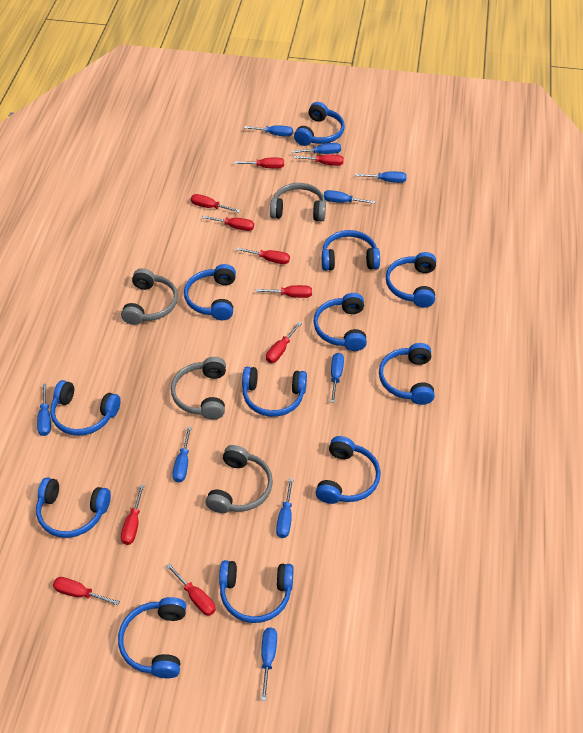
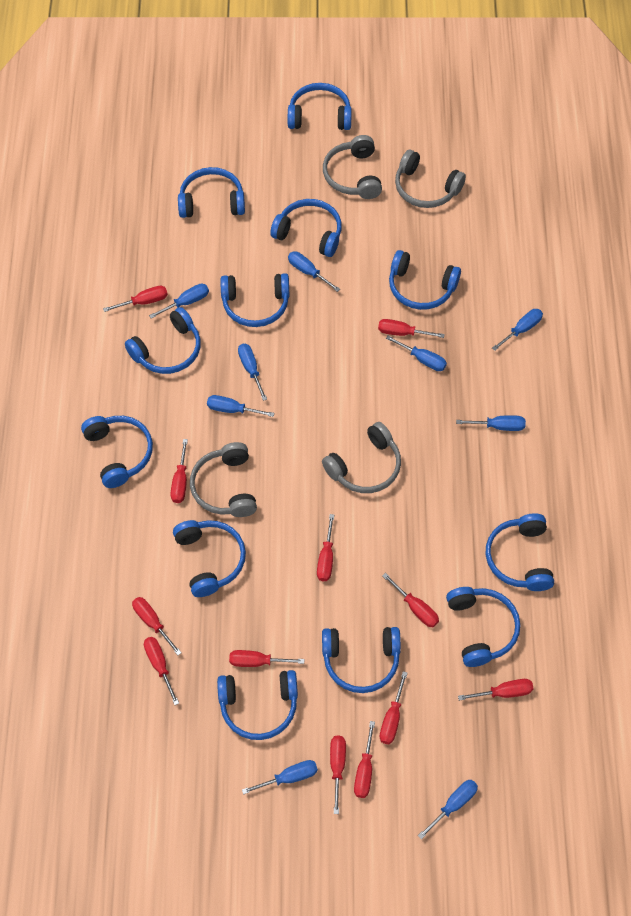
red screwdriver: 10 -> 12

